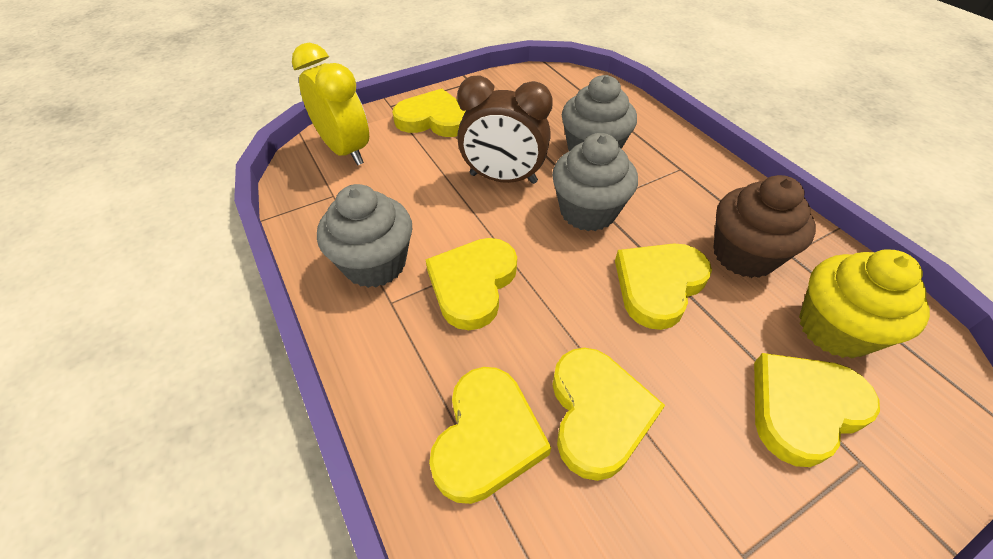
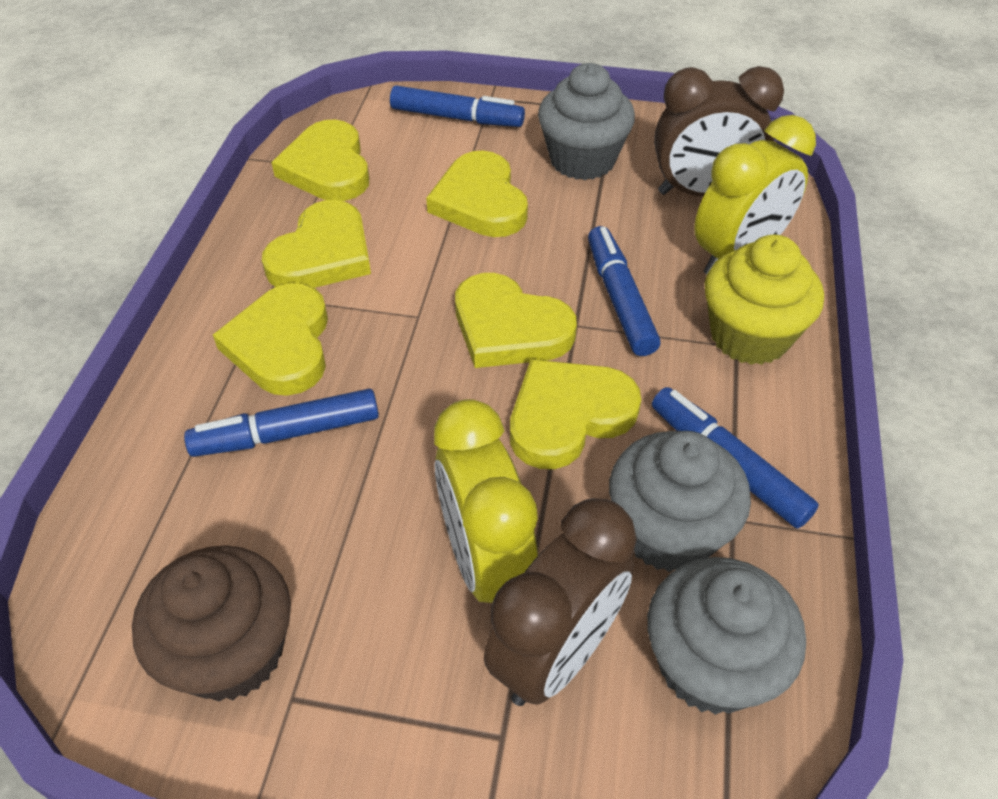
blue marker: 0 -> 4
brown clock: 1 -> 2
yellow clock: 1 -> 2

